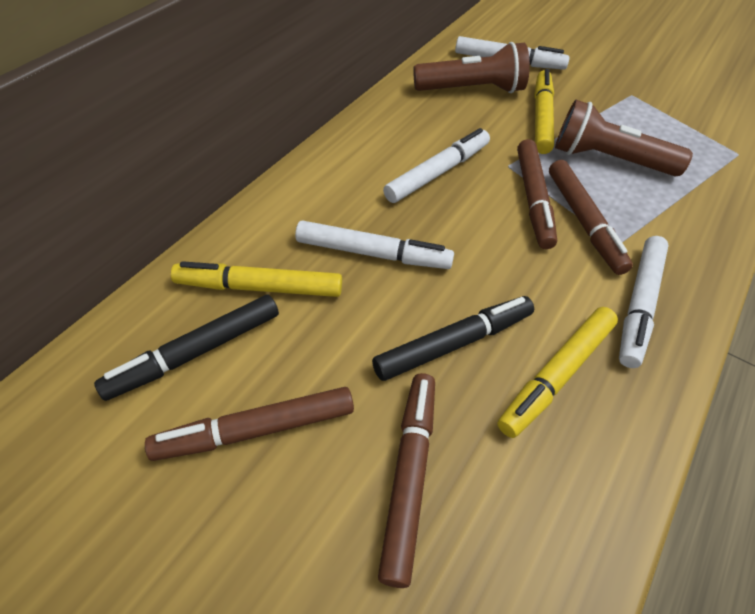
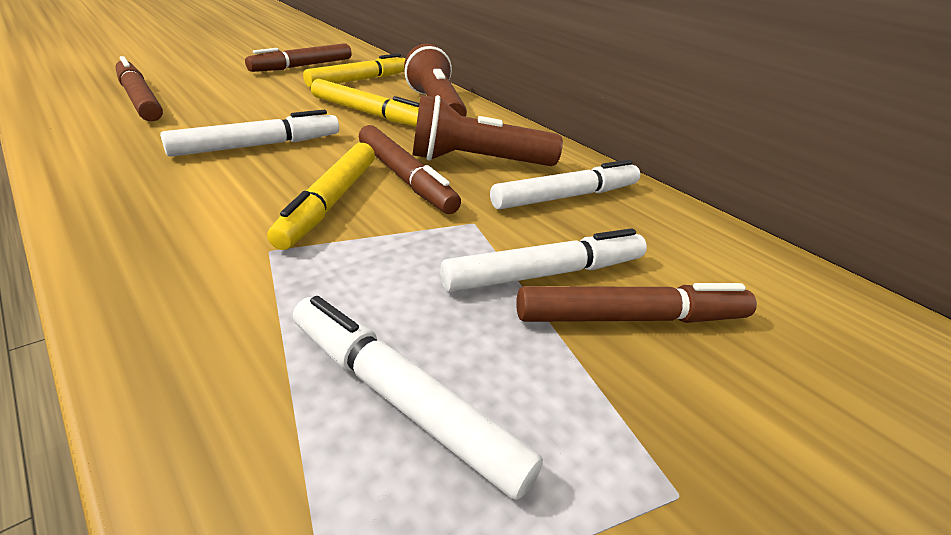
black marker: 2 -> 0

